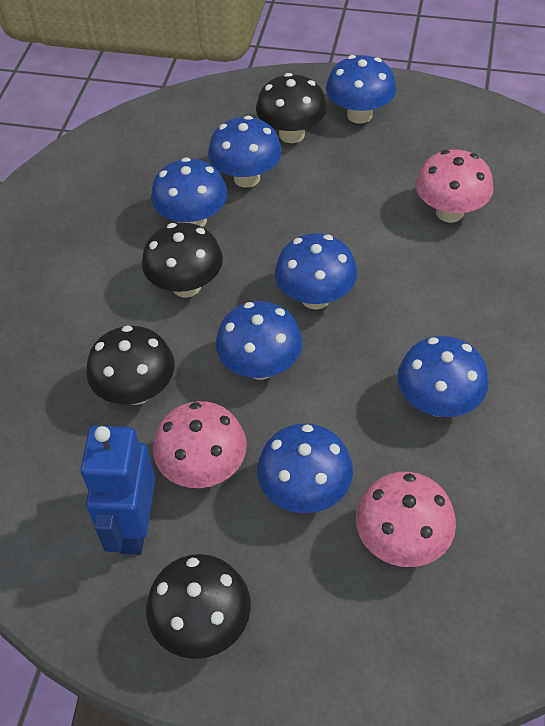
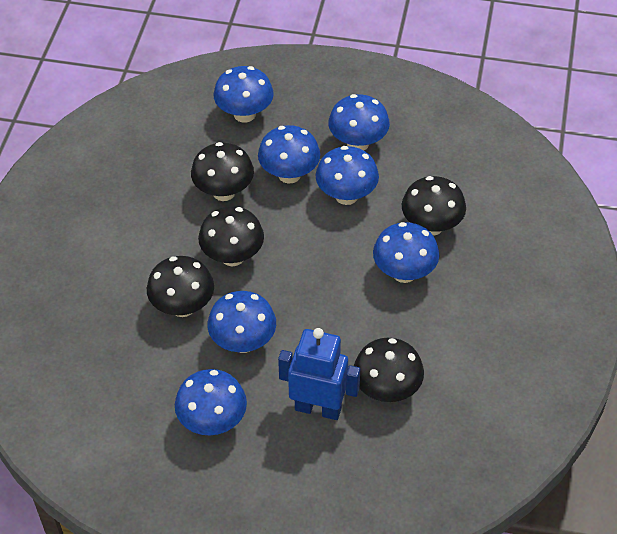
black mushroom: 4 -> 5
pink mushroom: 3 -> 0

